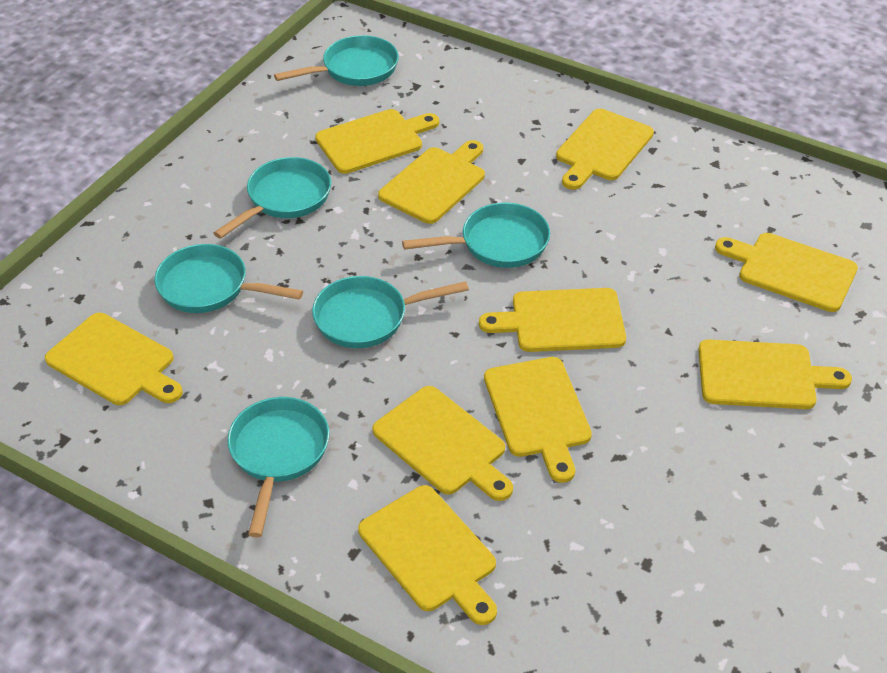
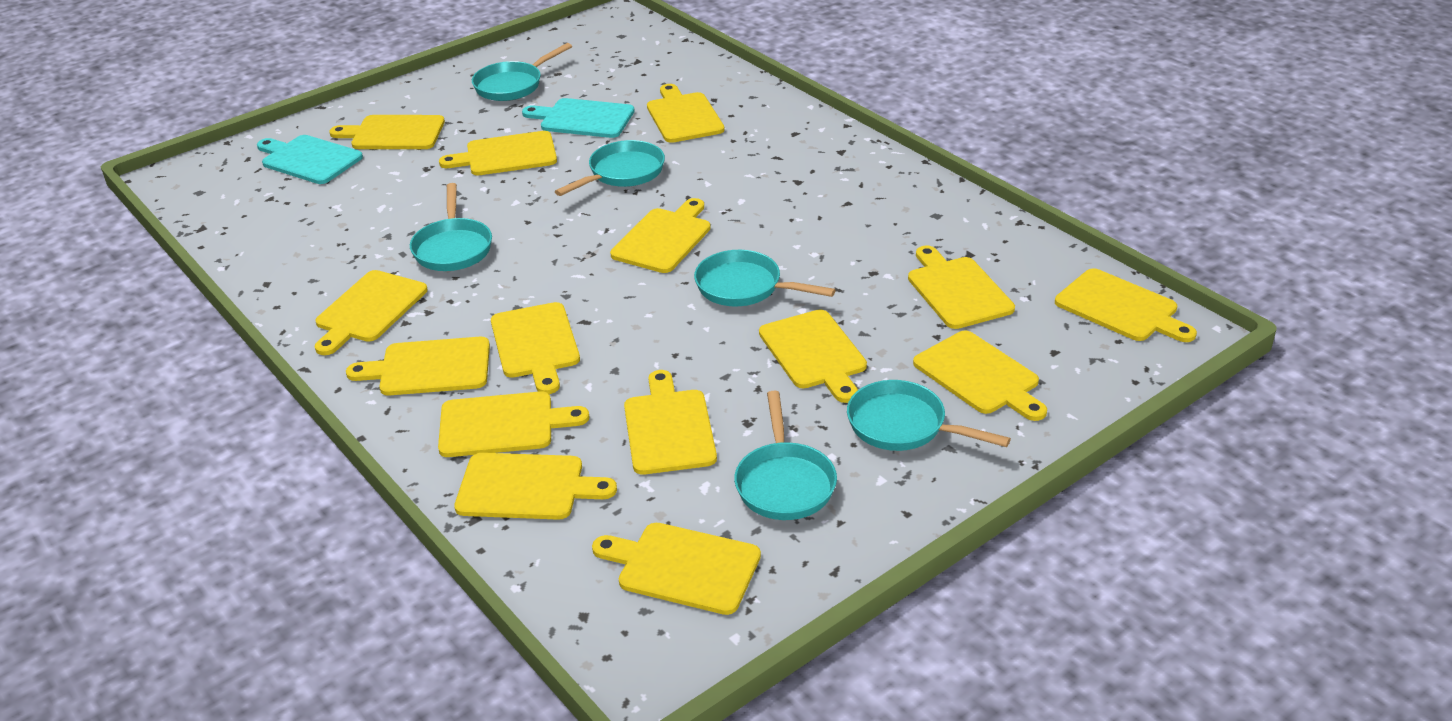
turquoise cutting board: 0 -> 2
yellow cutting board: 10 -> 15

